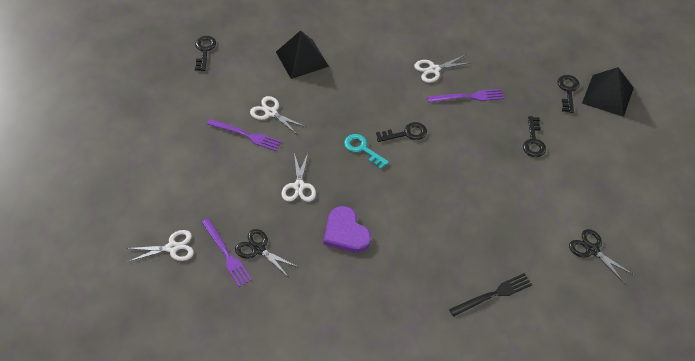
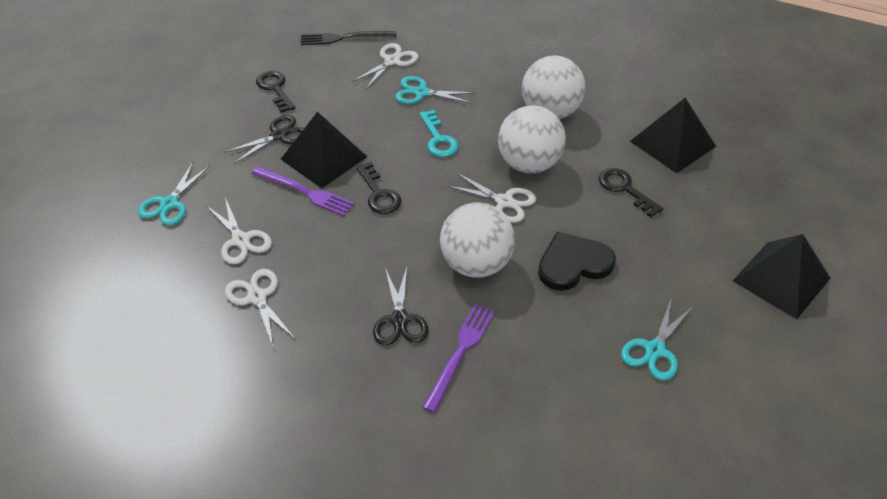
black heart: 0 -> 1
black key: 4 -> 3
black pyramid: 2 -> 3
purple fork: 3 -> 2
purple heart: 1 -> 0
turquoise scissors: 0 -> 3
white ball: 0 -> 3

